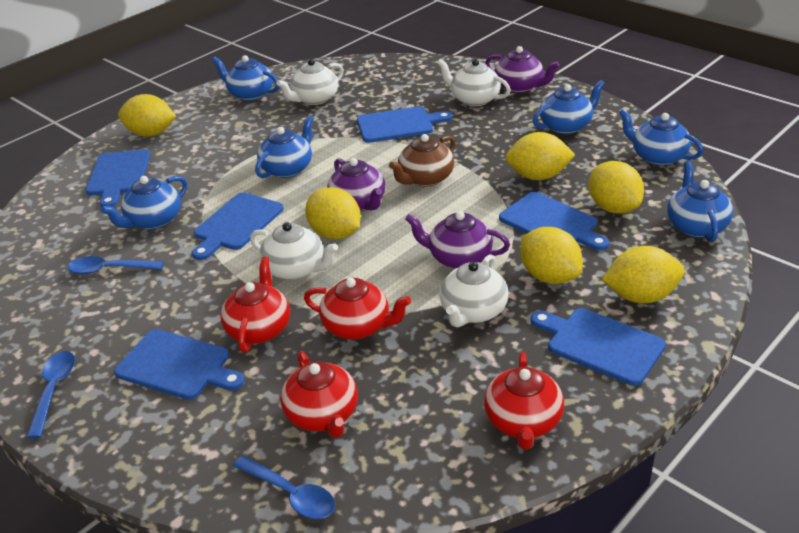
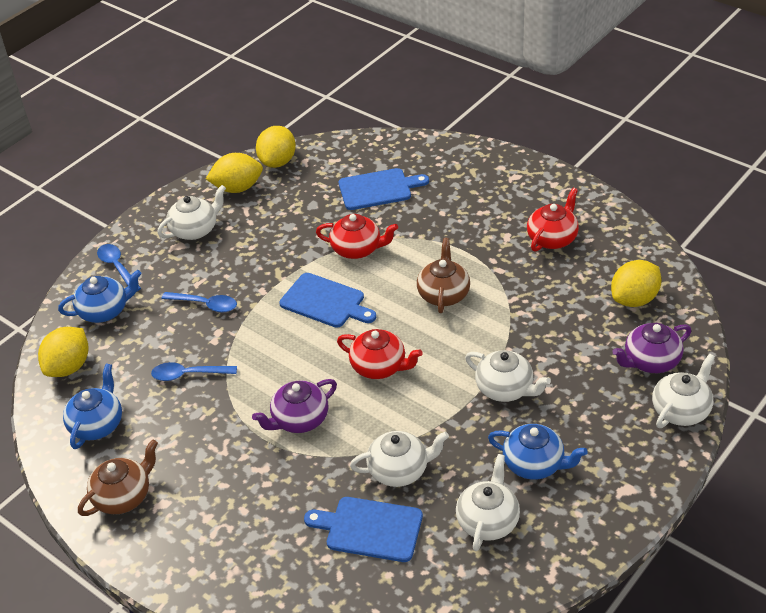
blue cutting board: 6 -> 3
blue teapot: 6 -> 3
brown teapot: 1 -> 2
purple teapot: 3 -> 2
red teapot: 4 -> 3
white teapot: 4 -> 5
yellow lemon: 6 -> 4

